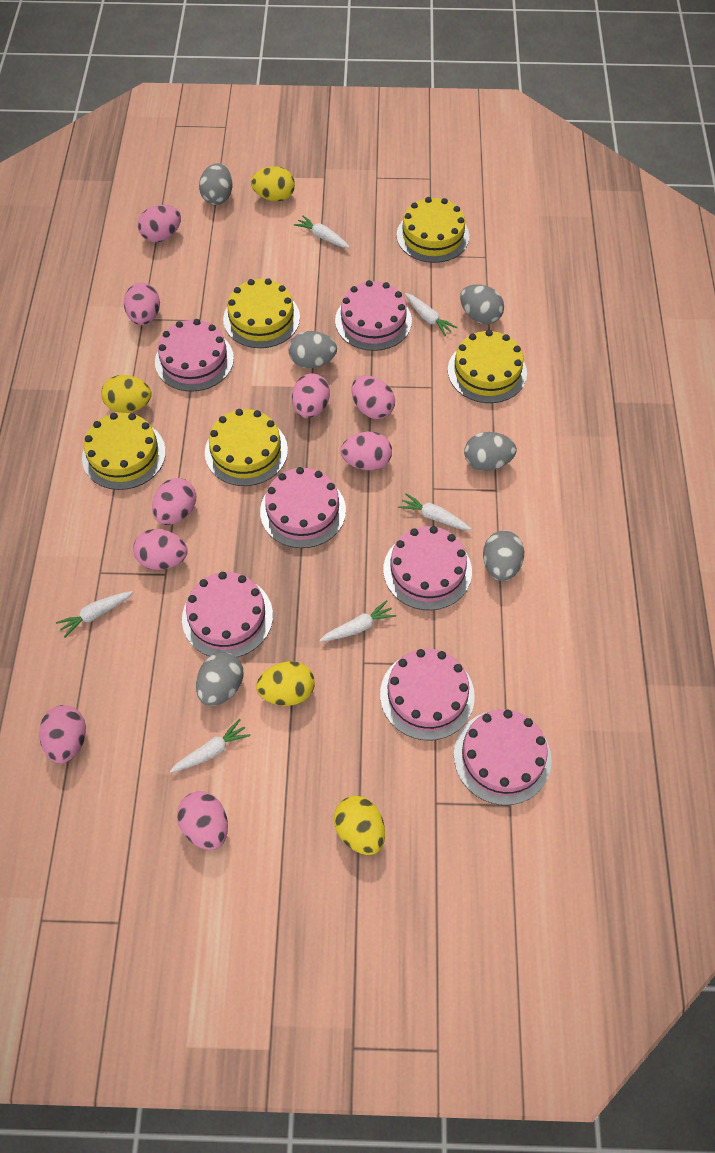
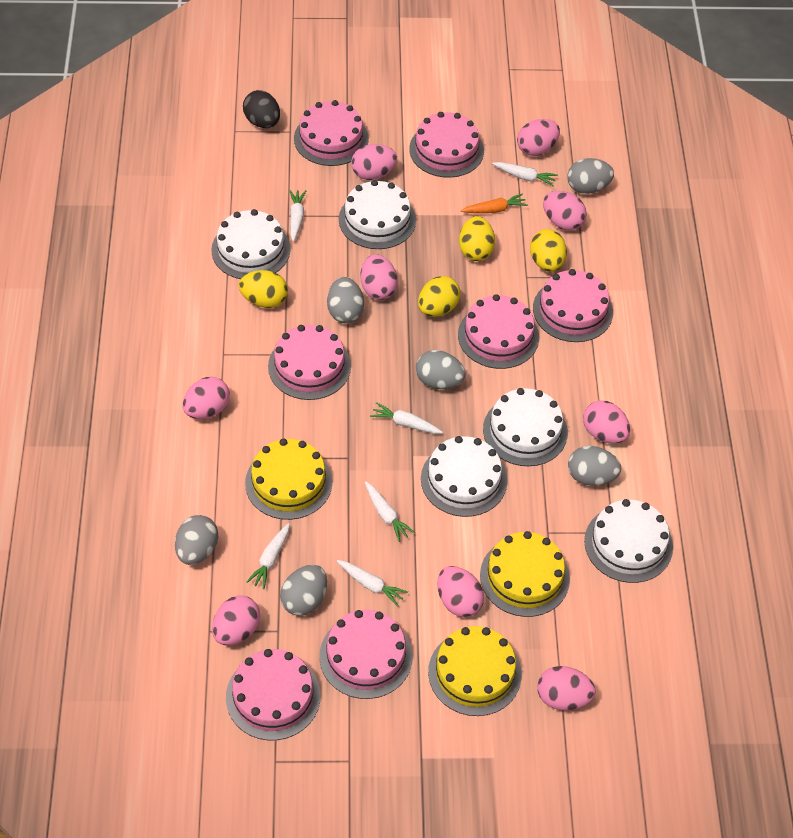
black egg: 0 -> 1
orange carrot: 0 -> 1
white cake: 0 -> 5
yellow cake: 5 -> 3

